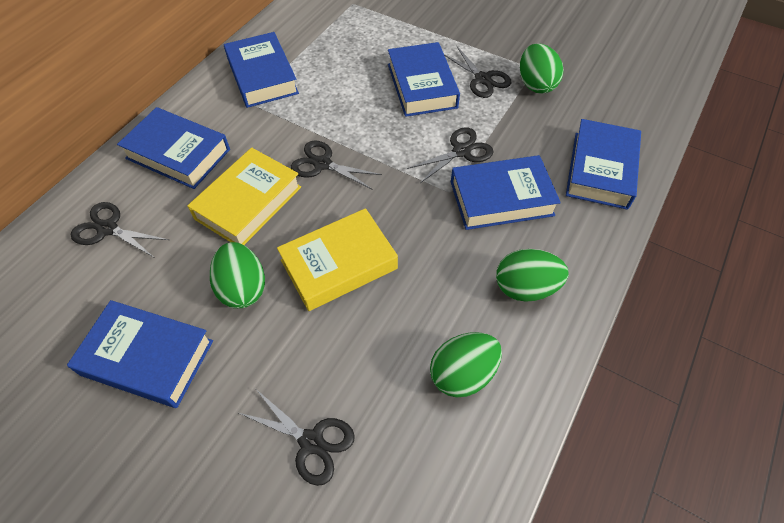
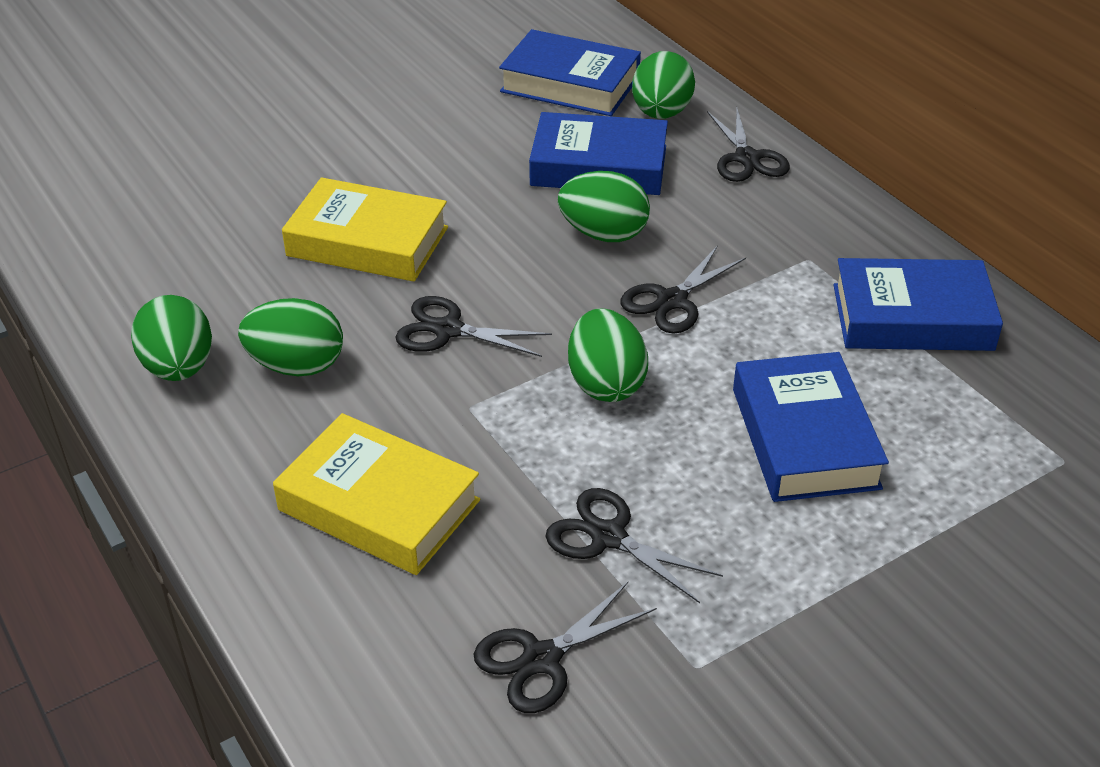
blue book: 6 -> 4
green egg: 4 -> 5

